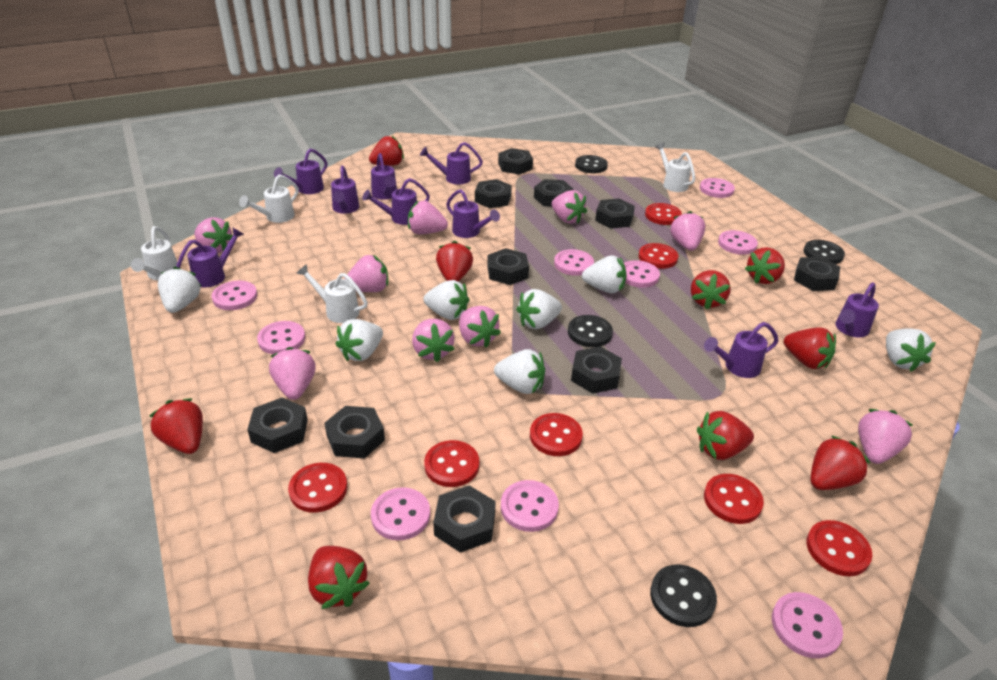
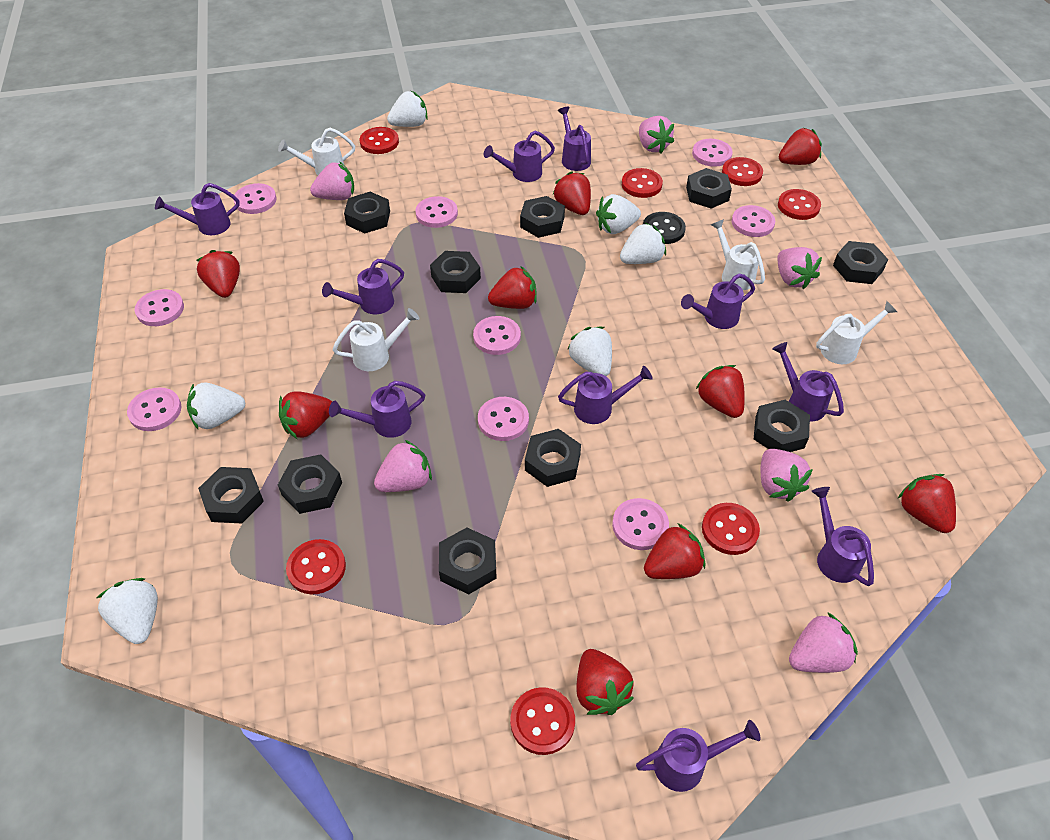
black button: 4 -> 1
pink strawberry: 9 -> 6
purple watering can: 9 -> 10
white strawberry: 7 -> 6

